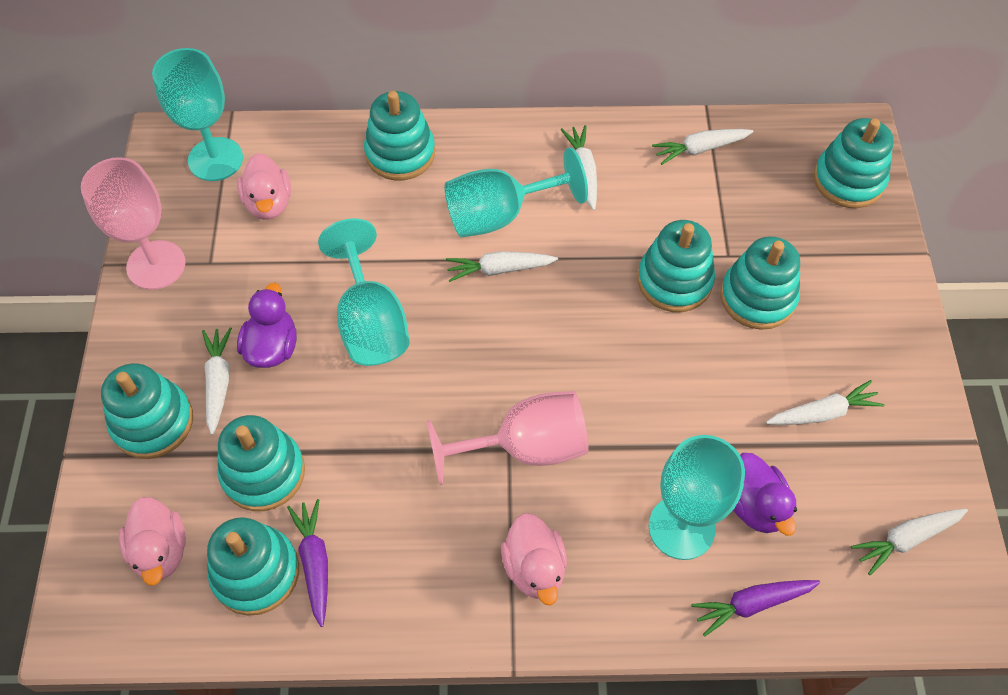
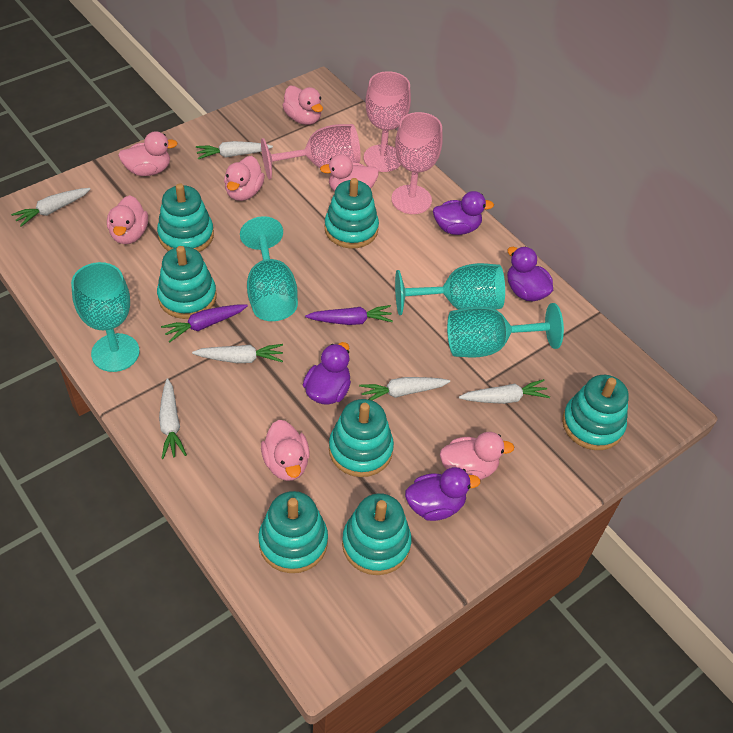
pink duck: 3 -> 7
pink goblet: 2 -> 3
purple duck: 2 -> 4

